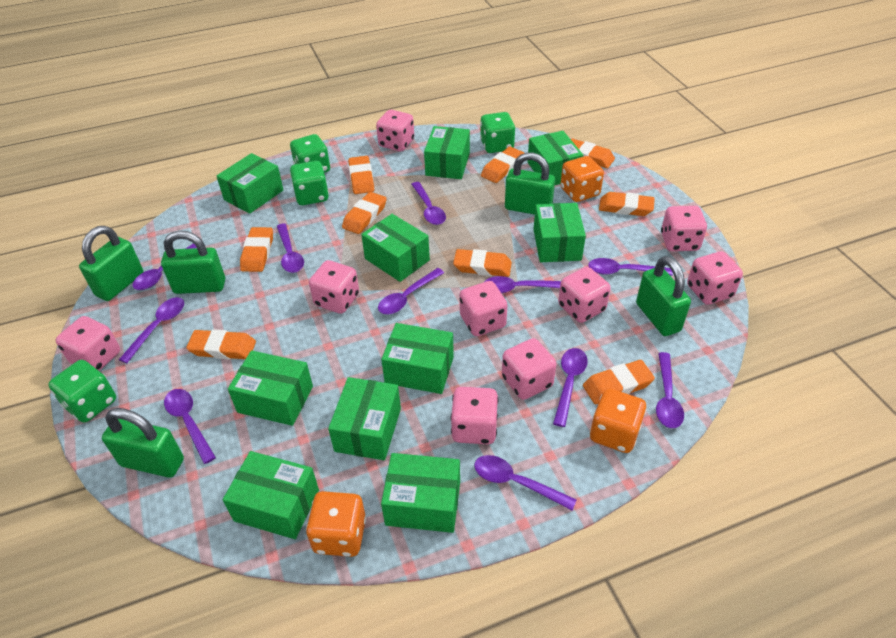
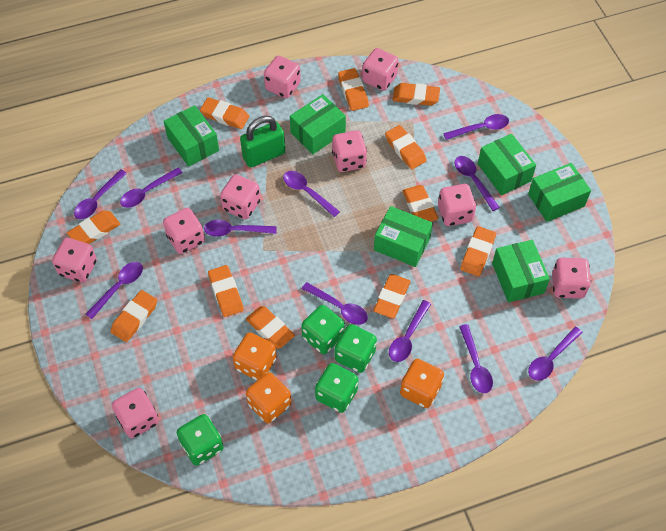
green box: 10 -> 6
green padlock: 5 -> 1
orange eraser: 9 -> 11

